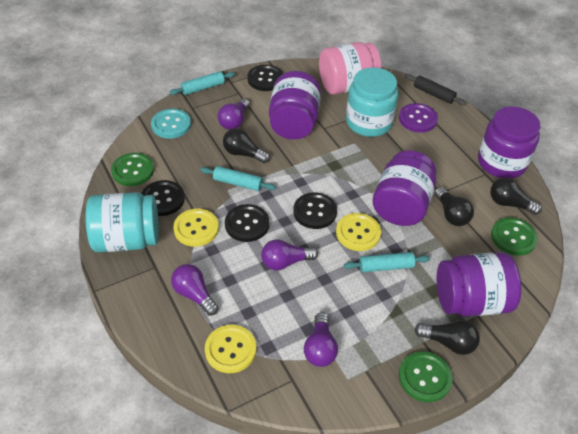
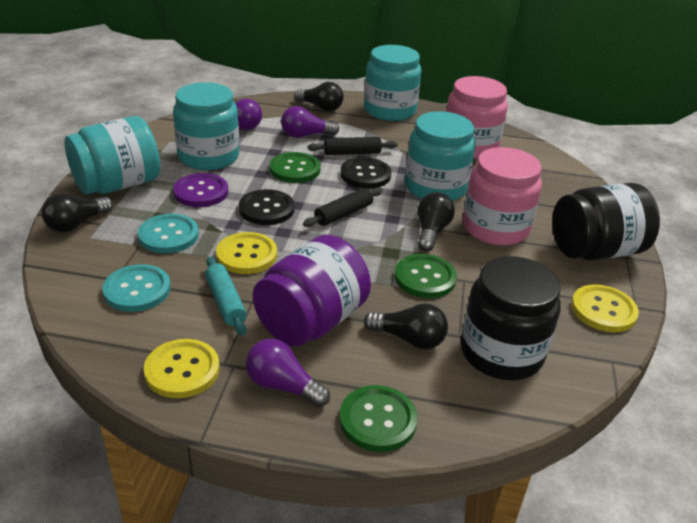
black button: 4 -> 2
black jar: 0 -> 2
black rolling pin: 1 -> 2
pink jar: 1 -> 2
purple jar: 4 -> 1
purple light bulb: 4 -> 3
turquoise button: 1 -> 2
turquoise jar: 2 -> 4
turquoise rolling pin: 3 -> 1

